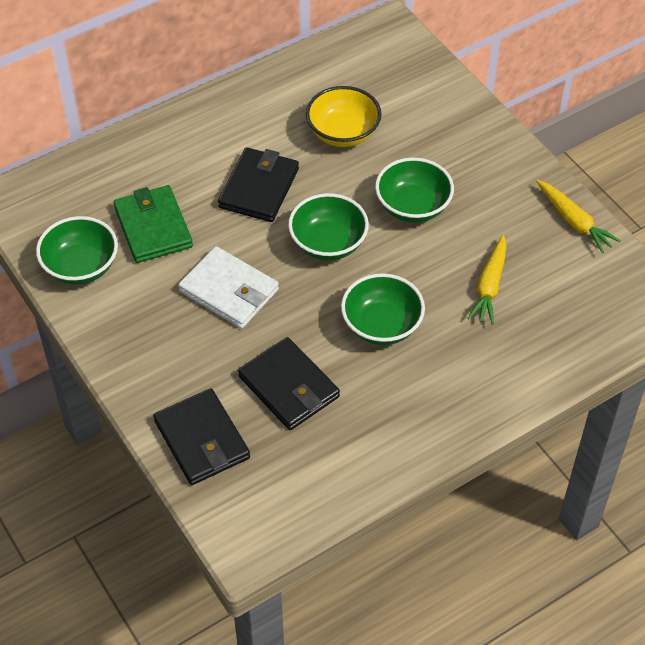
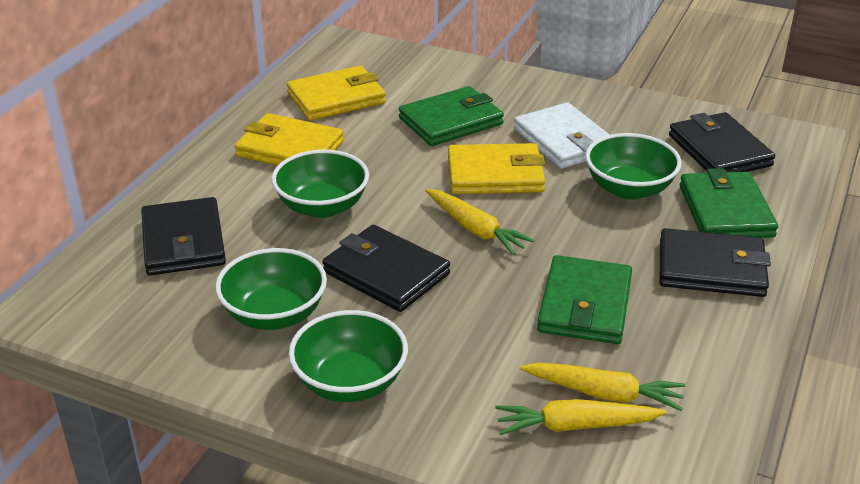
black wallet: 3 -> 4
green wallet: 1 -> 3
yellow bowl: 1 -> 0
yellow carrot: 2 -> 3
yellow wallet: 0 -> 3

